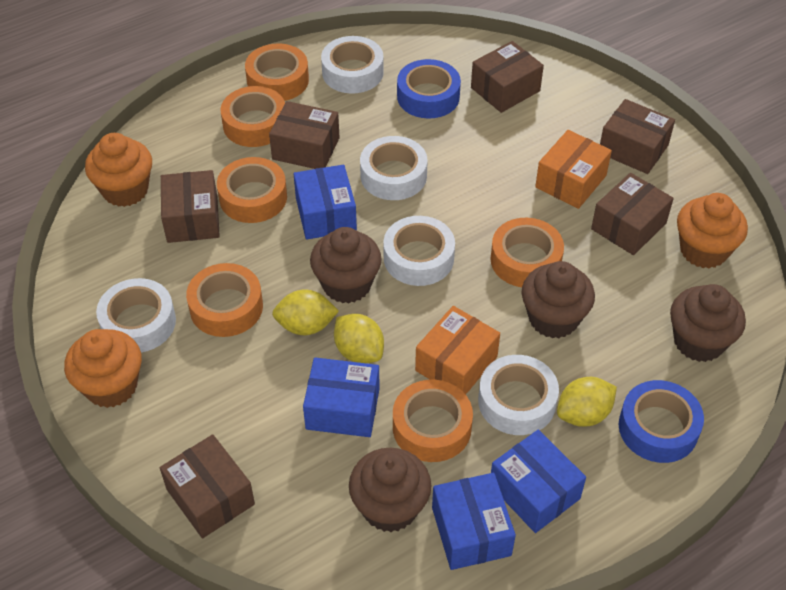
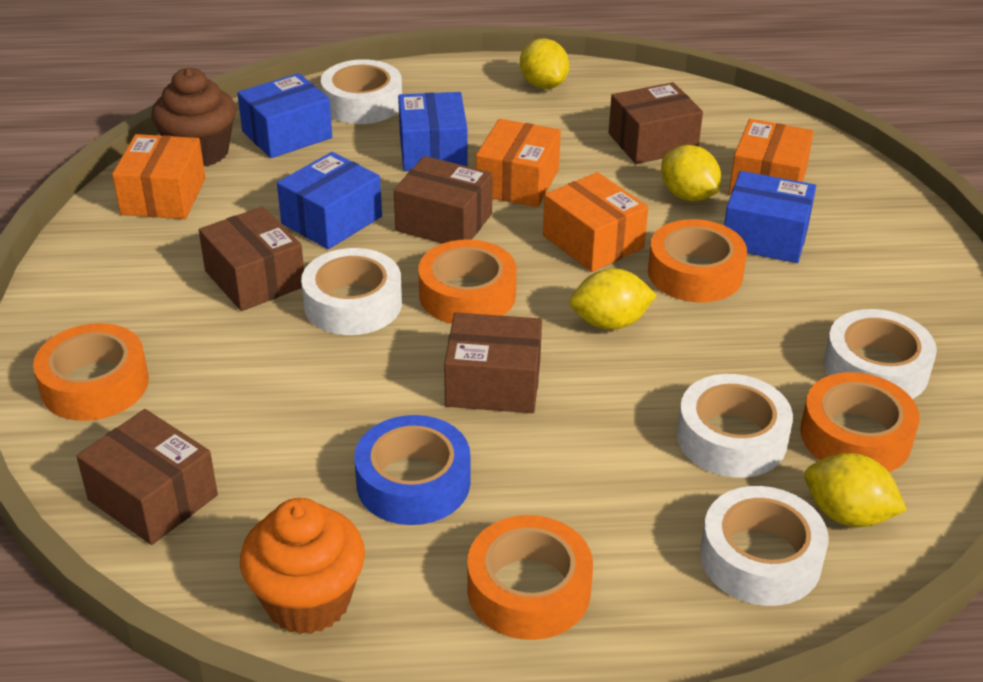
blue tape: 2 -> 1
brown box: 6 -> 5
brown cupcake: 4 -> 1
orange box: 2 -> 4
orange cupcake: 3 -> 1
orange tape: 6 -> 5
yellow lemon: 3 -> 4

